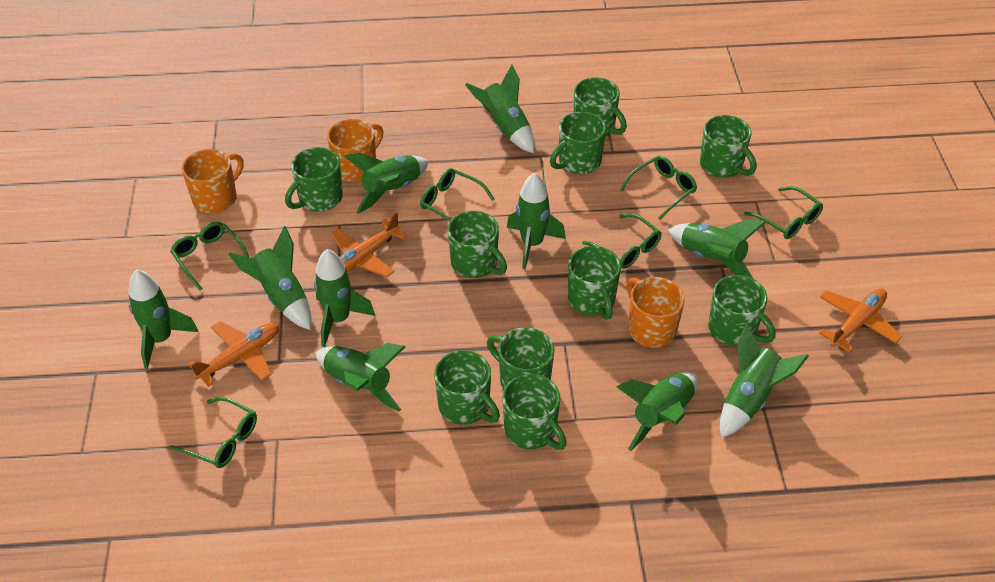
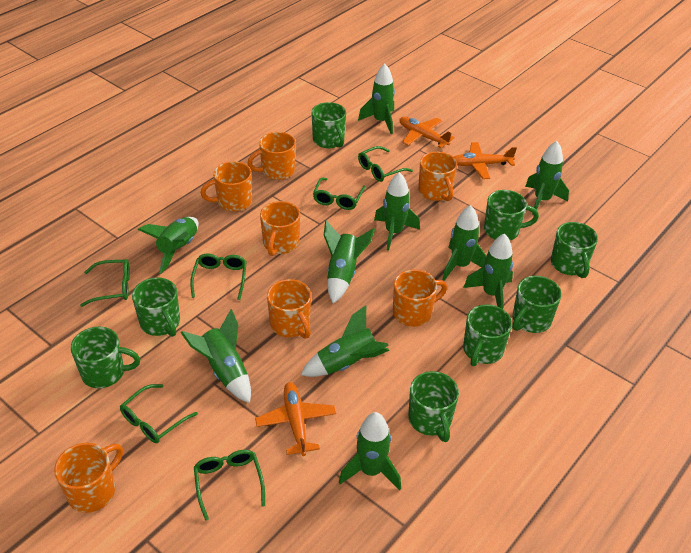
green mug: 10 -> 8
orange mug: 3 -> 7

